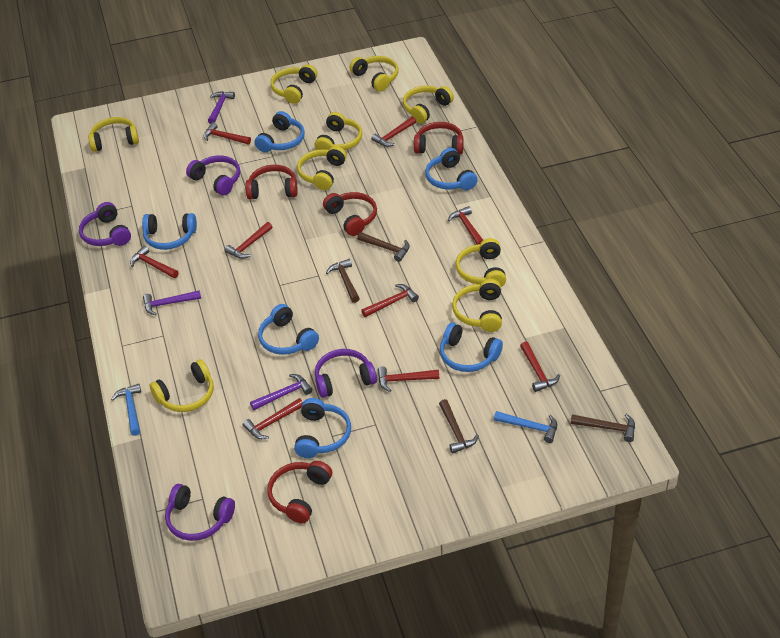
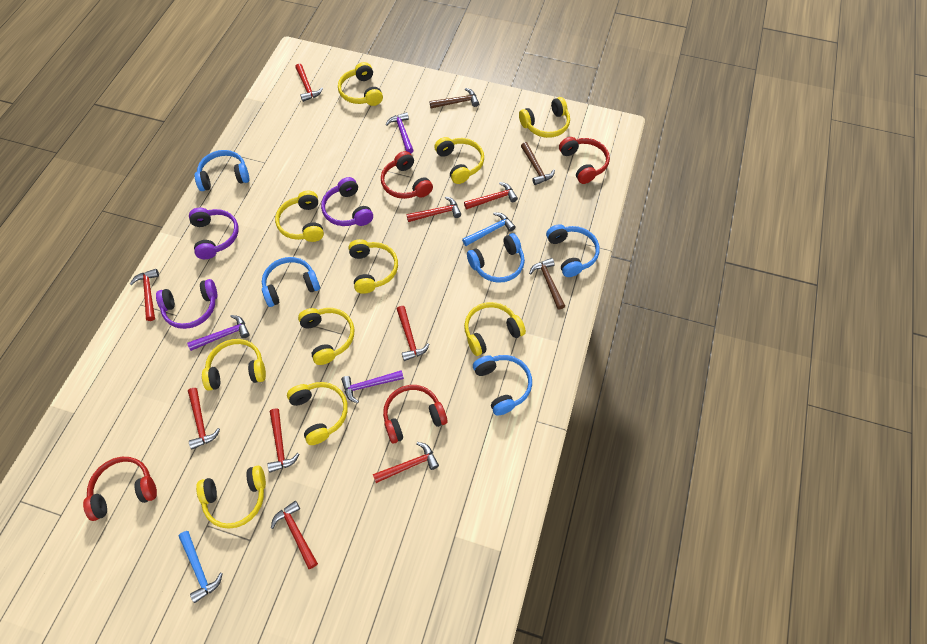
blue headphones: 6 -> 5
brown hammer: 4 -> 3
purple headphones: 4 -> 3
yellow headphones: 9 -> 10

